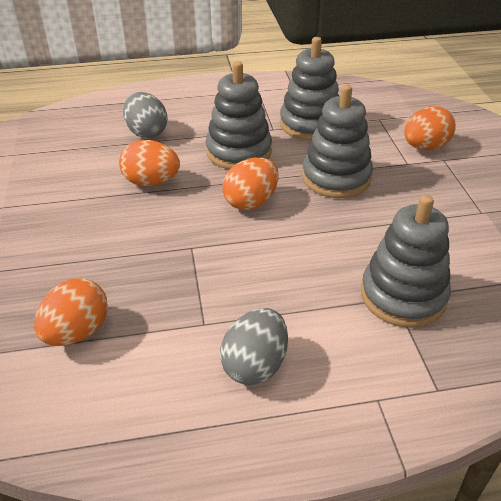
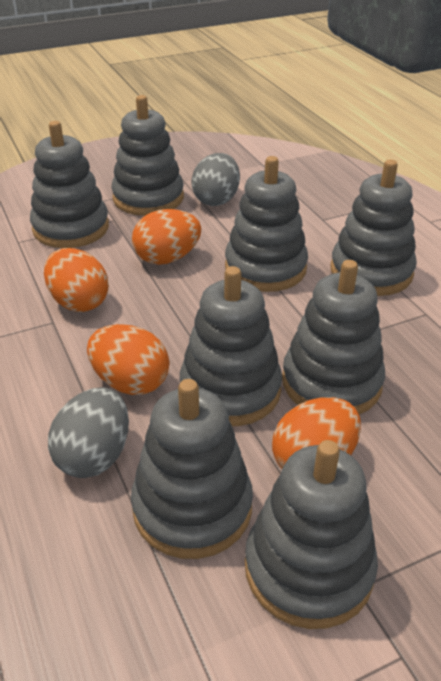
grey stacking toy: 4 -> 8

